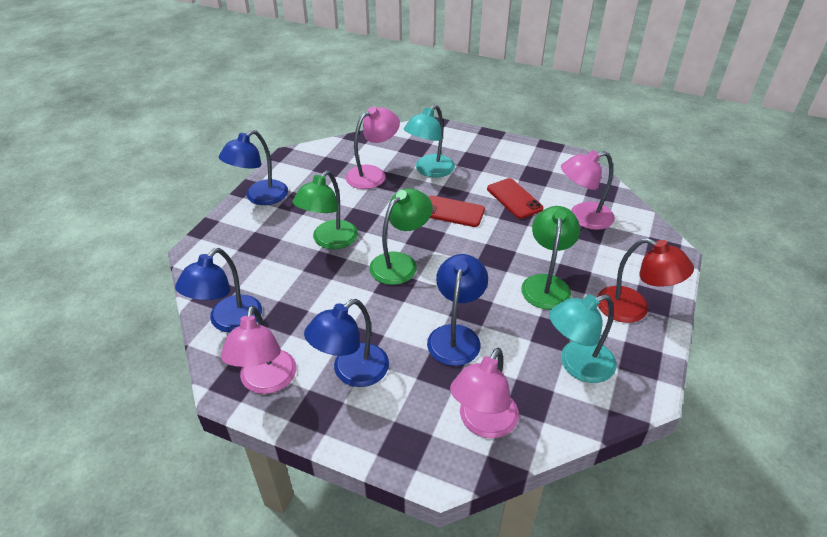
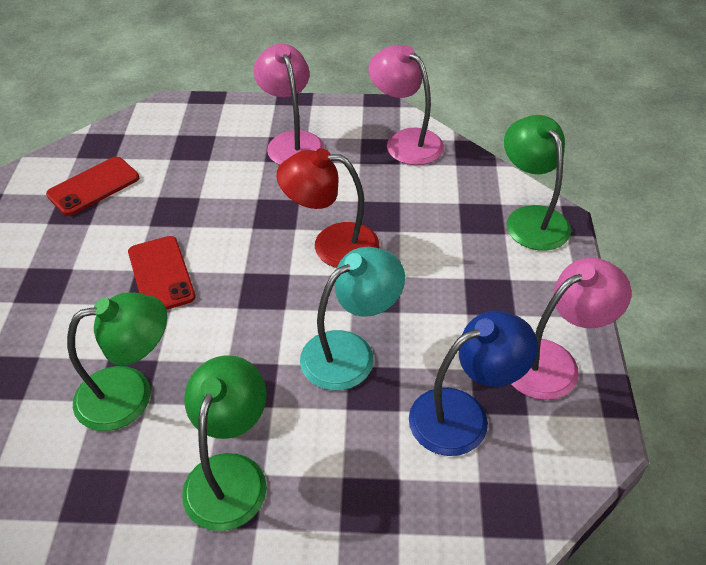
blue lamp: 4 -> 1
pink lamp: 4 -> 3
turquoise lamp: 2 -> 1

